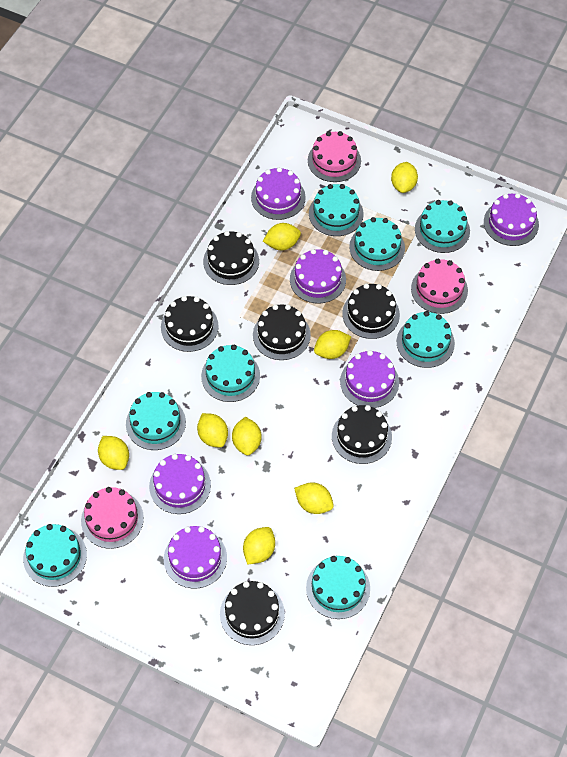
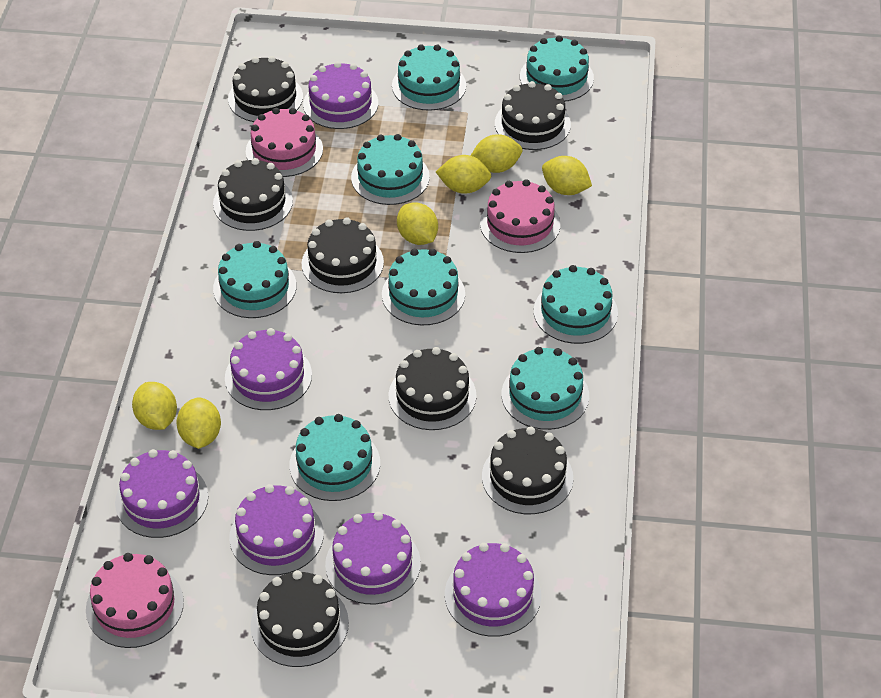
black cake: 6 -> 7
yellow lemon: 8 -> 6

